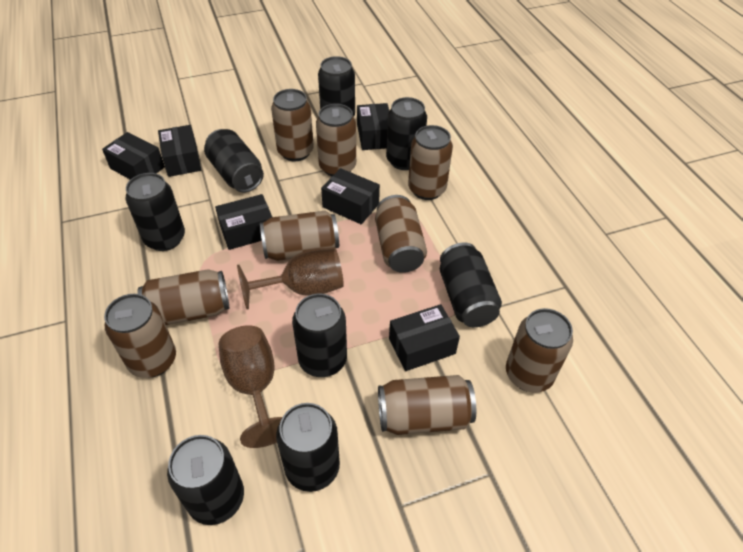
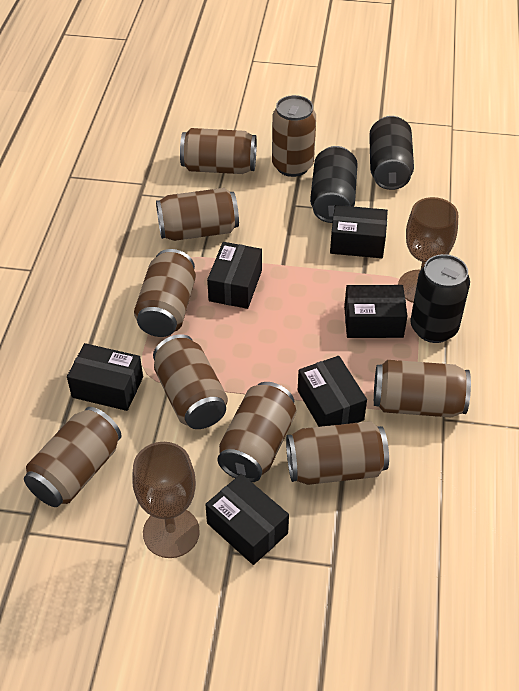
black can: 8 -> 3

